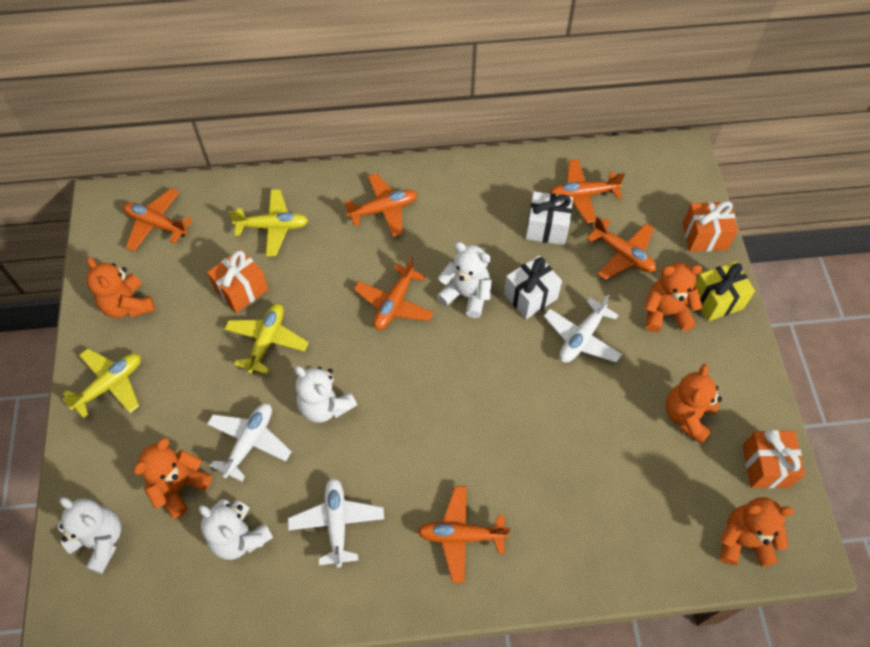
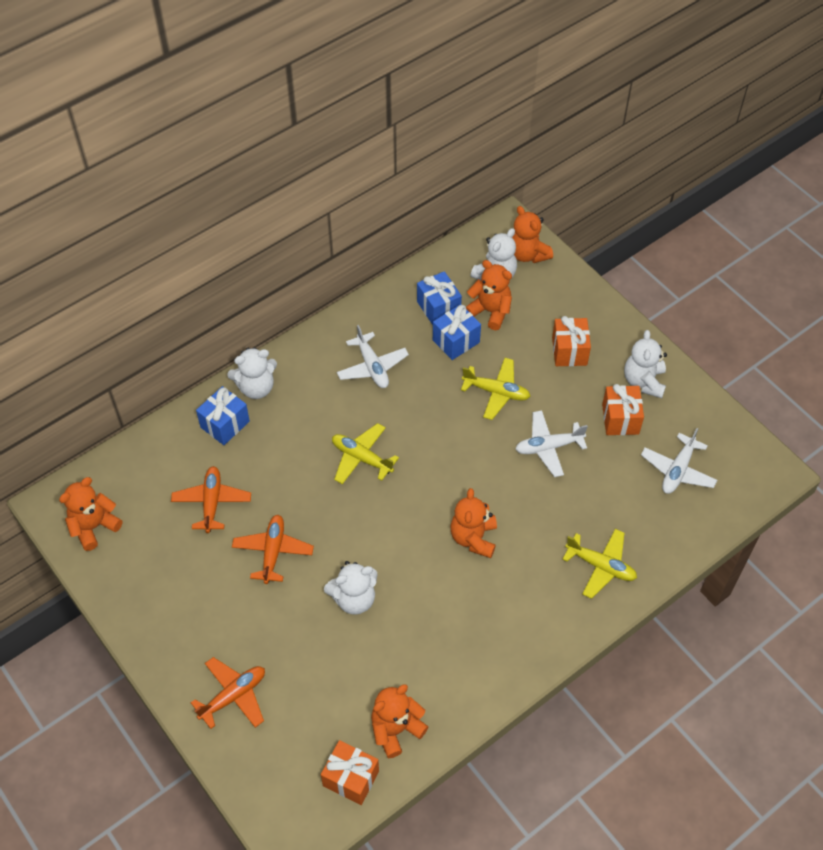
blue gift: 0 -> 3
orange plane: 6 -> 3
white gift: 2 -> 0
yellow gift: 1 -> 0

